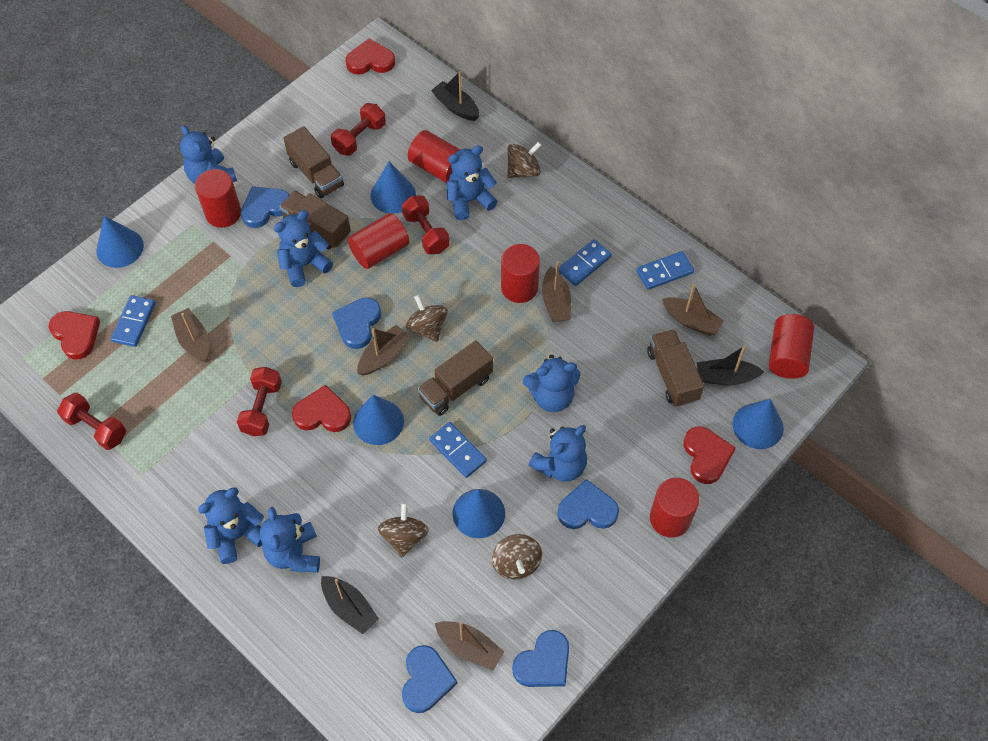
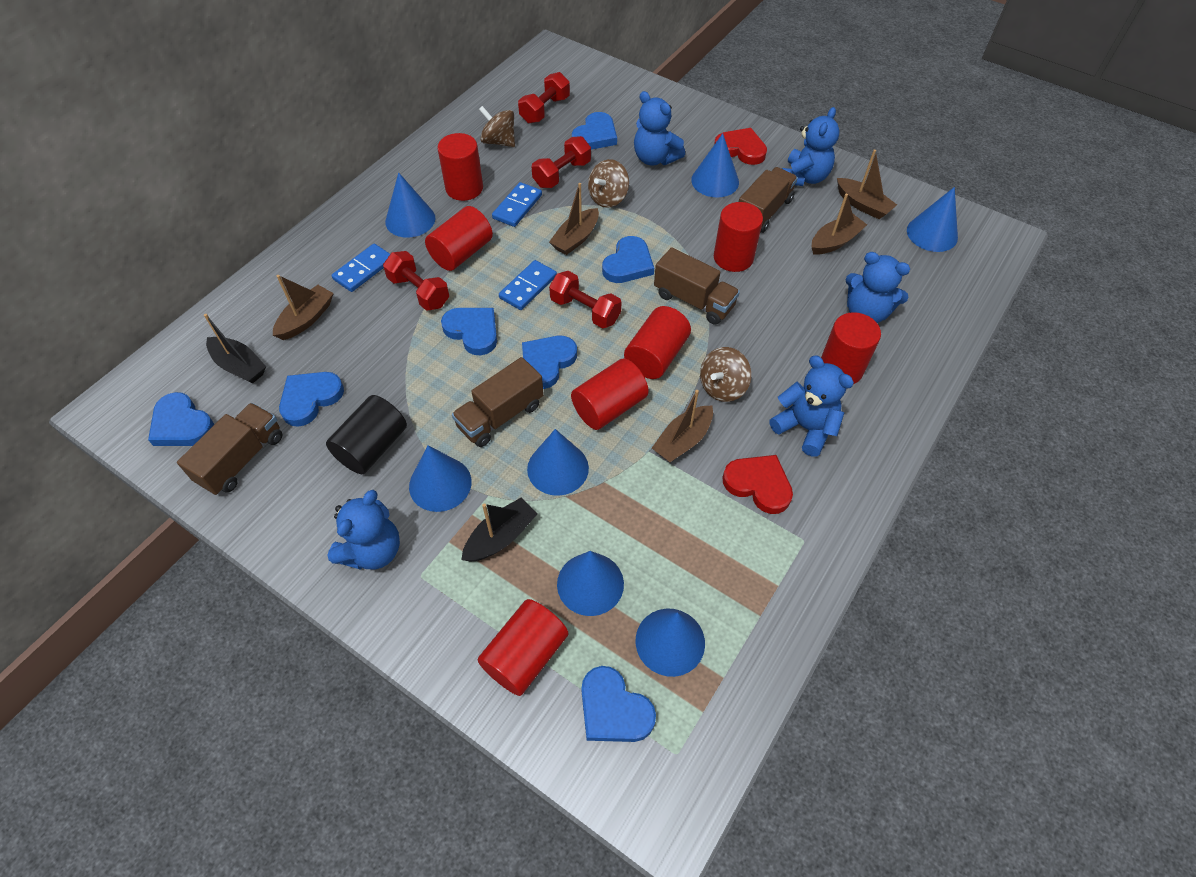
black boat: 3 -> 2
black cylinder: 0 -> 1
blue cone: 5 -> 7
blue domino: 4 -> 3
blue heart: 5 -> 7
blue teddy bear: 7 -> 5
brown spinning top: 4 -> 3
red cylinder: 6 -> 7
red heart: 4 -> 2

